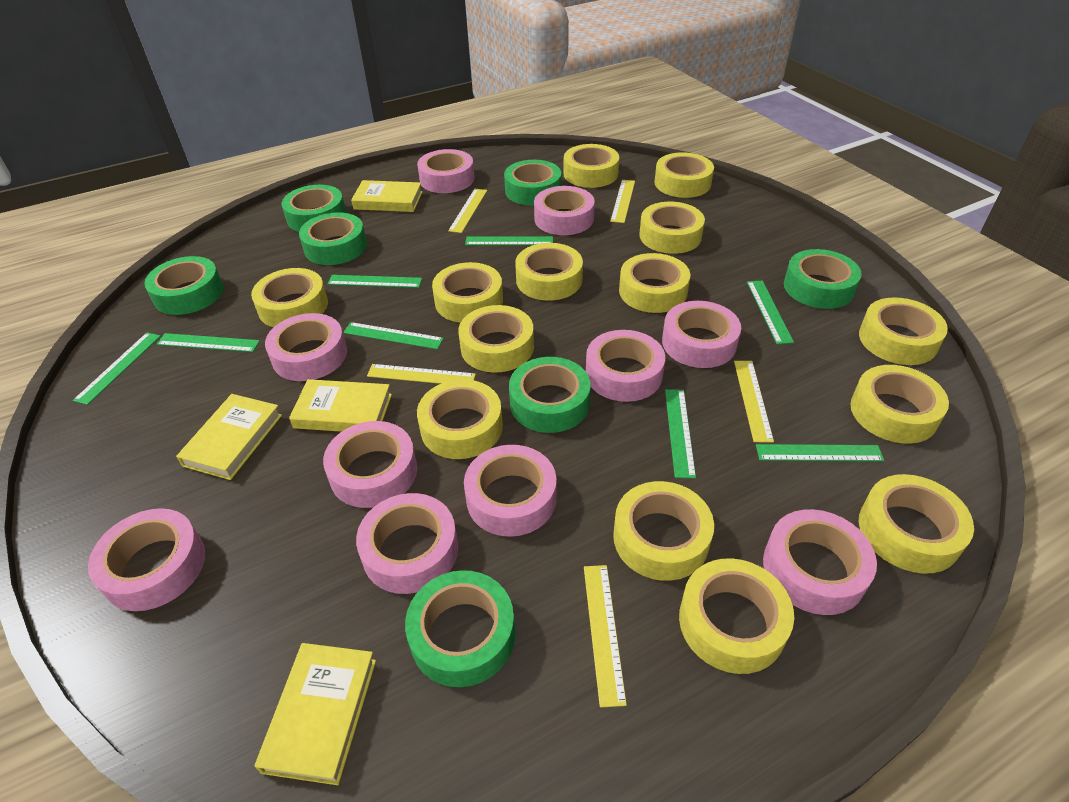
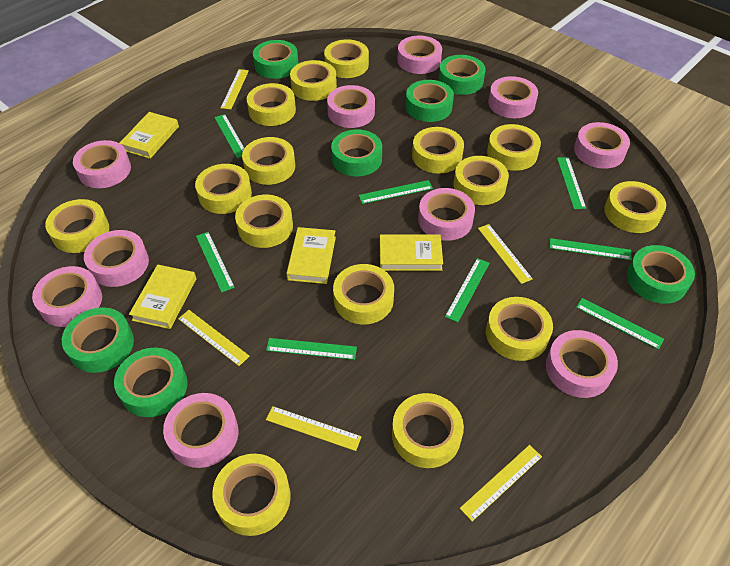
yellow tape: 14 -> 15

